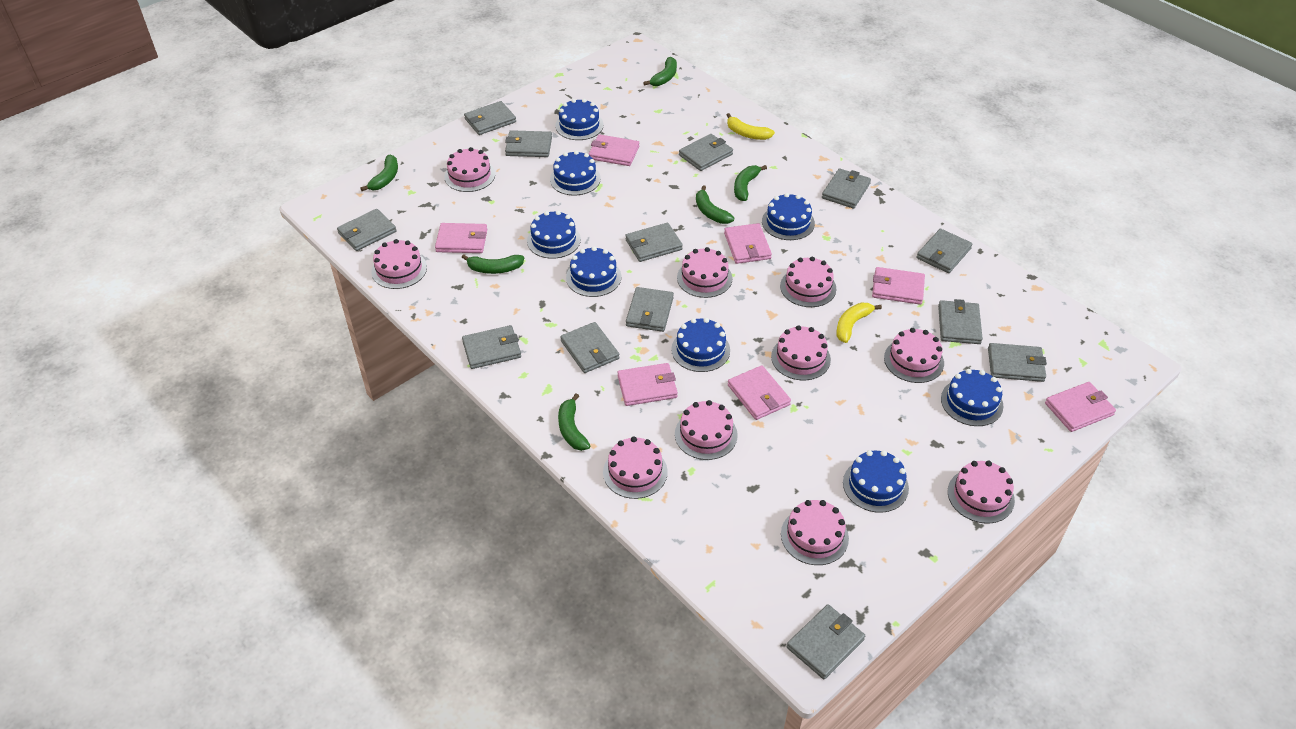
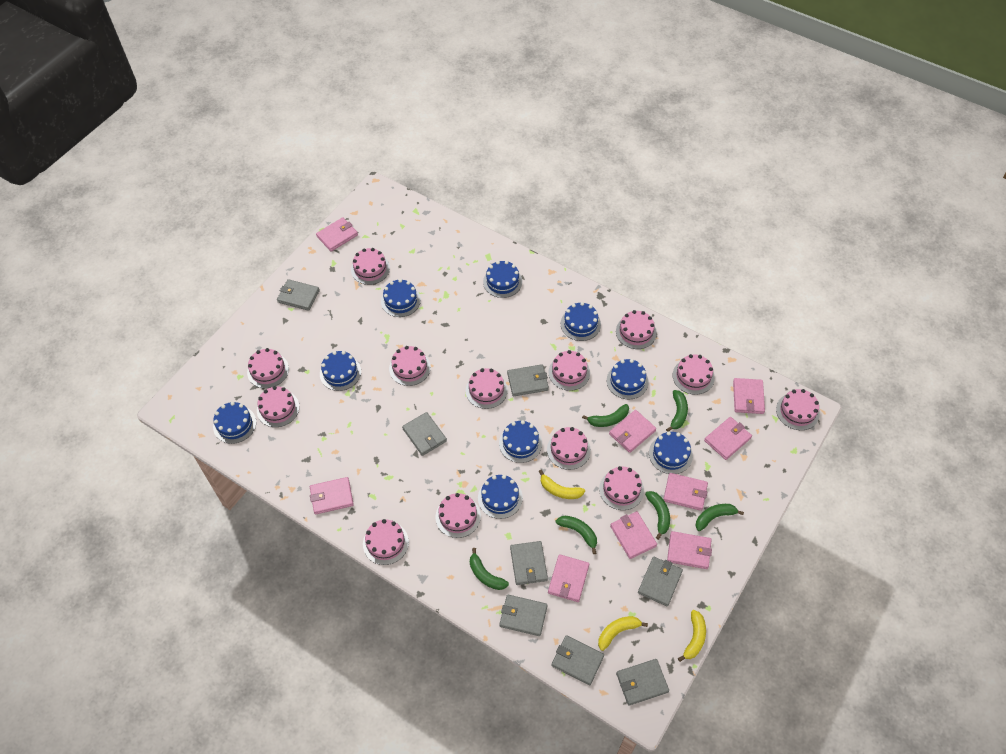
blue cake: 8 -> 9
grey wallet: 13 -> 8
pink cake: 10 -> 13
pink wallet: 7 -> 9
yellow banana: 2 -> 3

